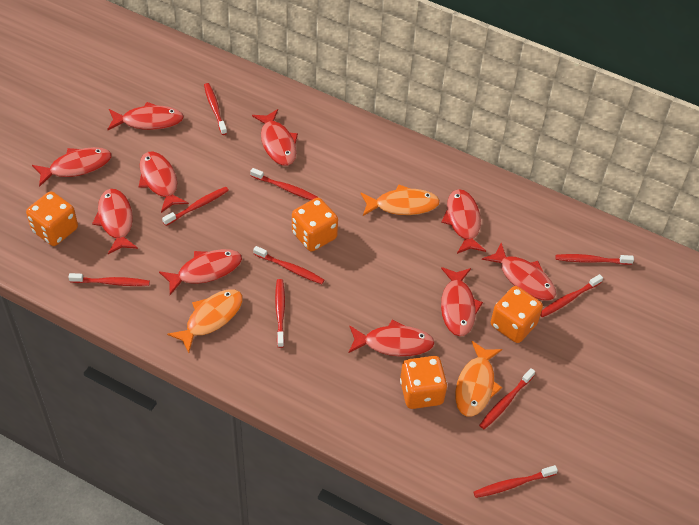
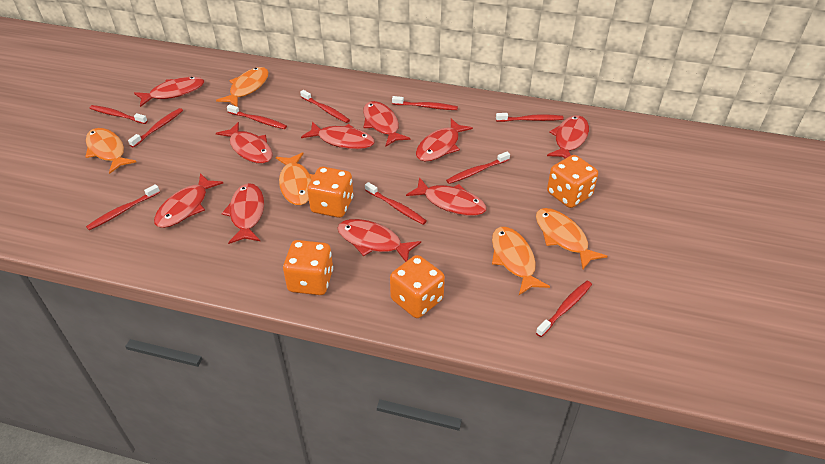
orange fish: 3 -> 5

